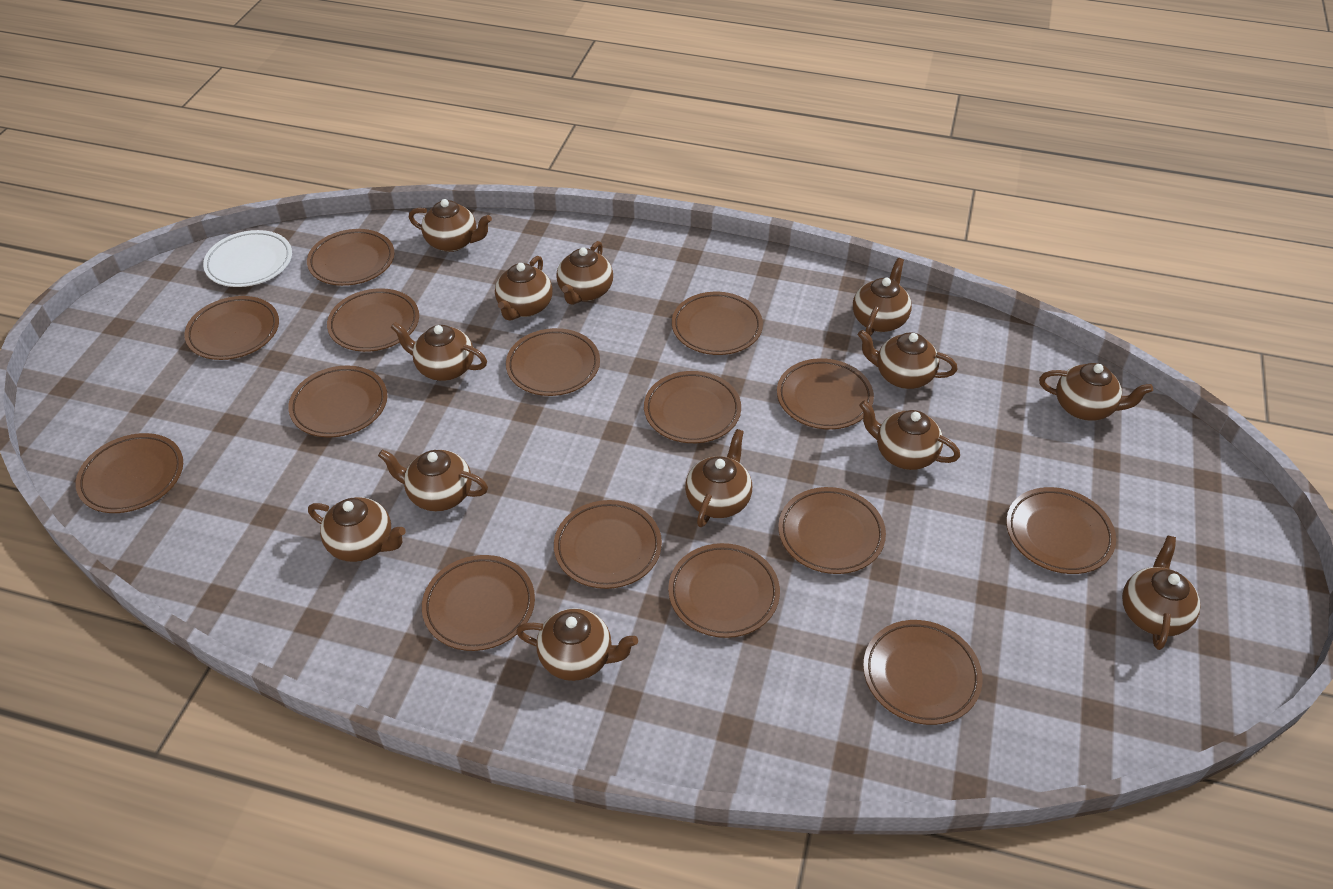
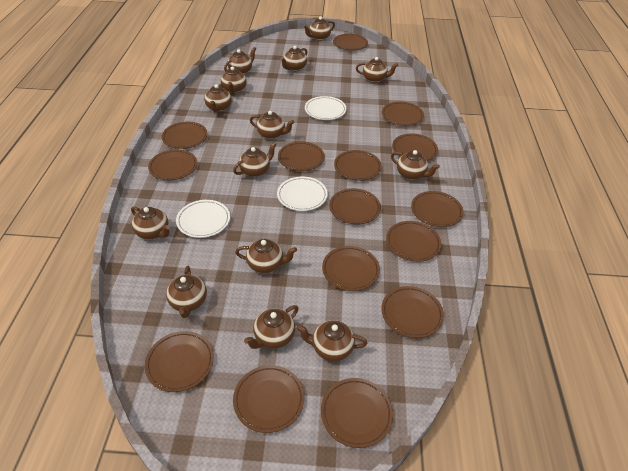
brown teapot: 13 -> 14
white plate: 1 -> 3

